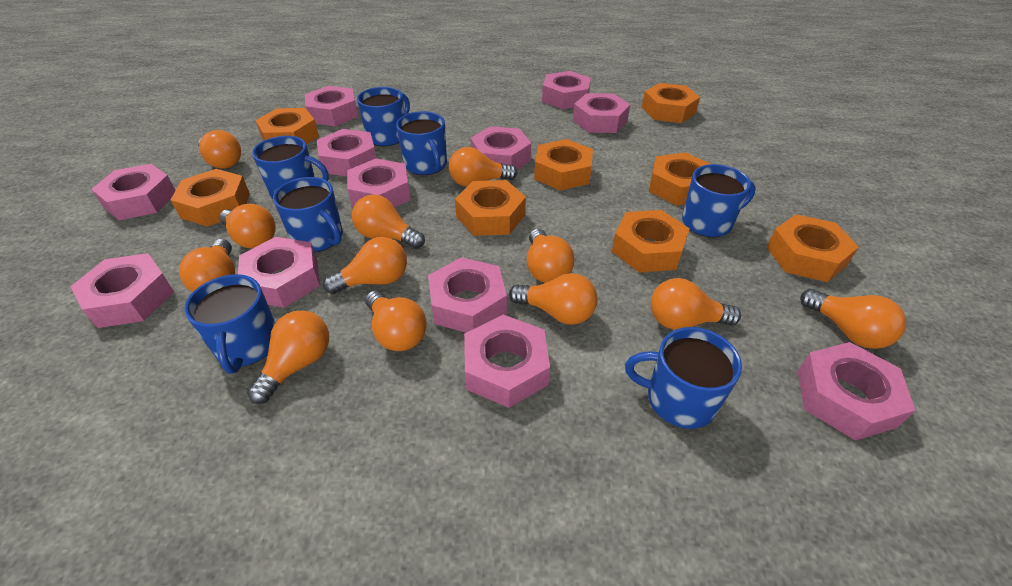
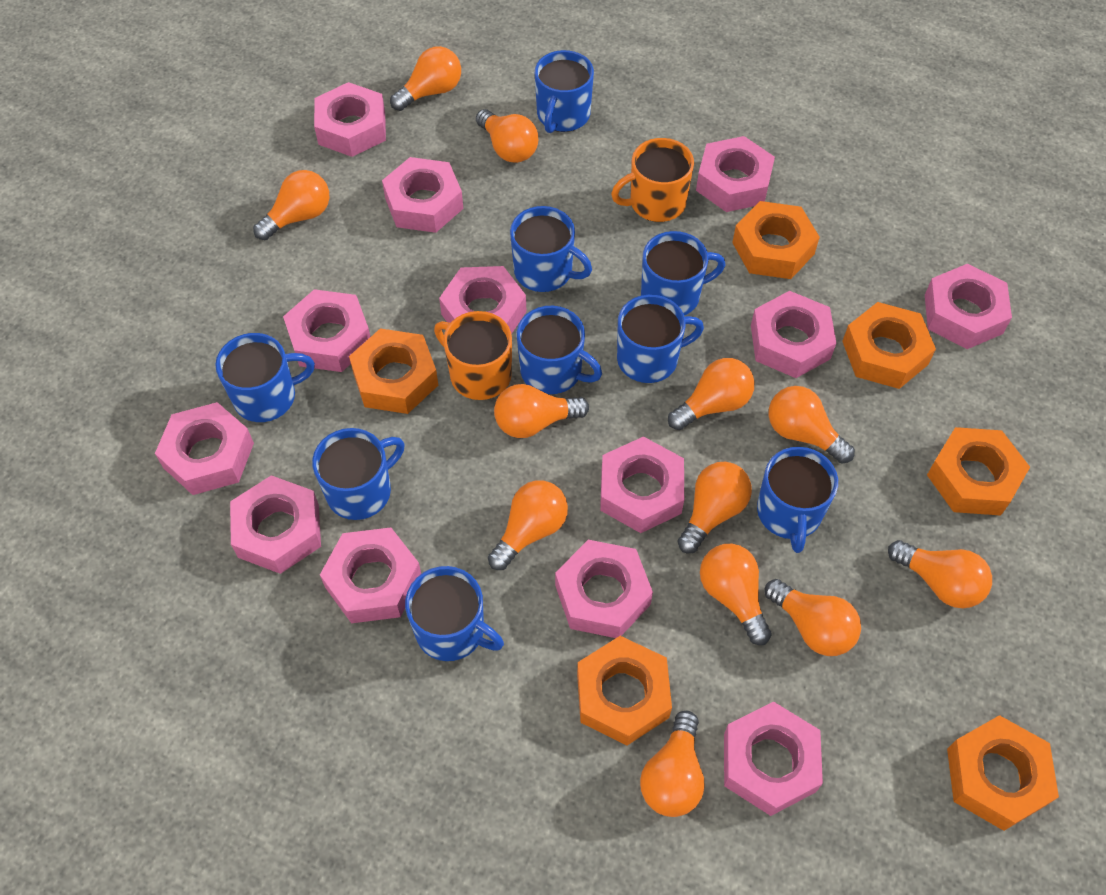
blue mug: 7 -> 9
orange mug: 0 -> 2
orange nut: 8 -> 6
pink nut: 12 -> 13

